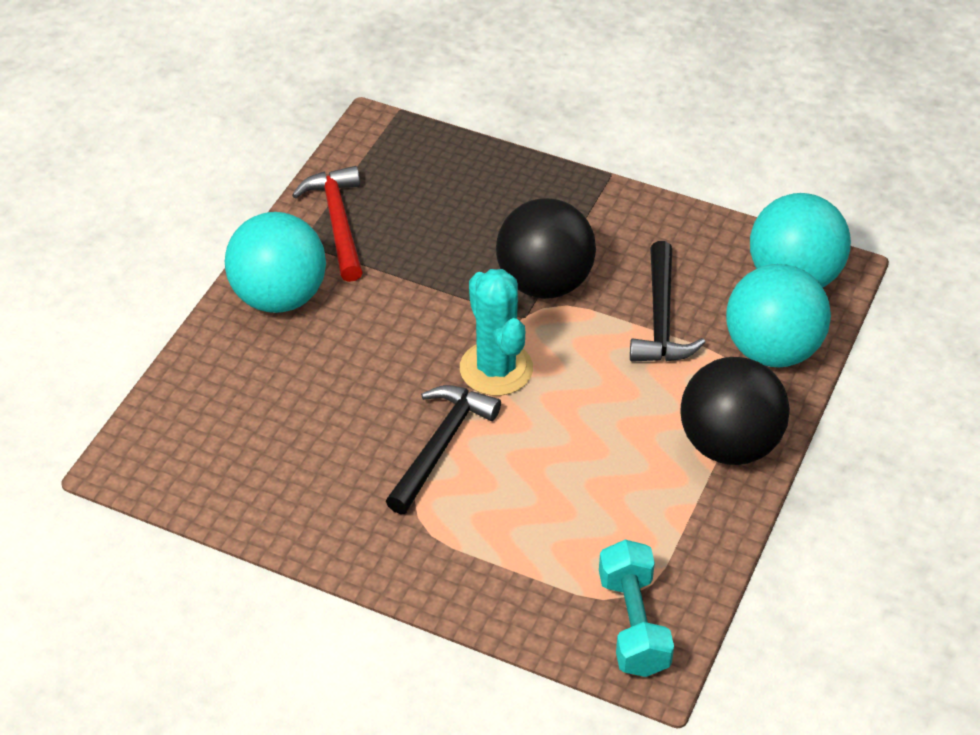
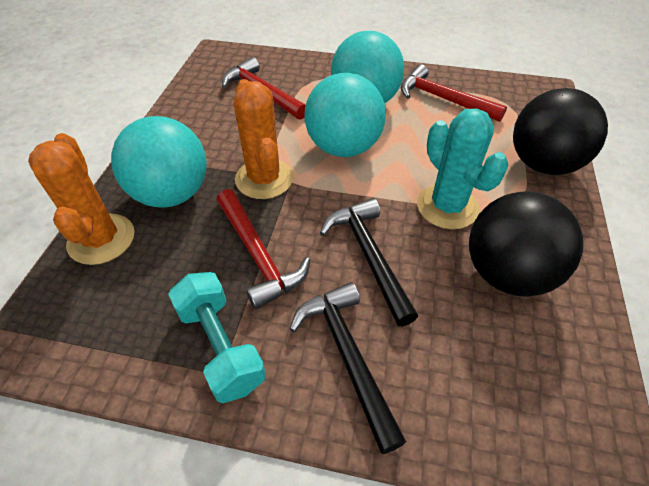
orange cactus: 0 -> 2
red hammer: 1 -> 3

